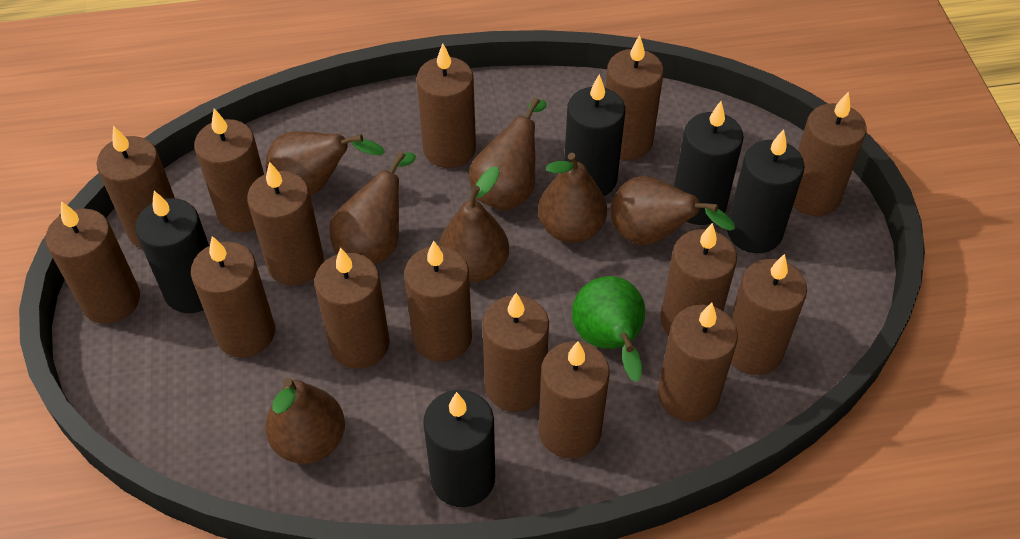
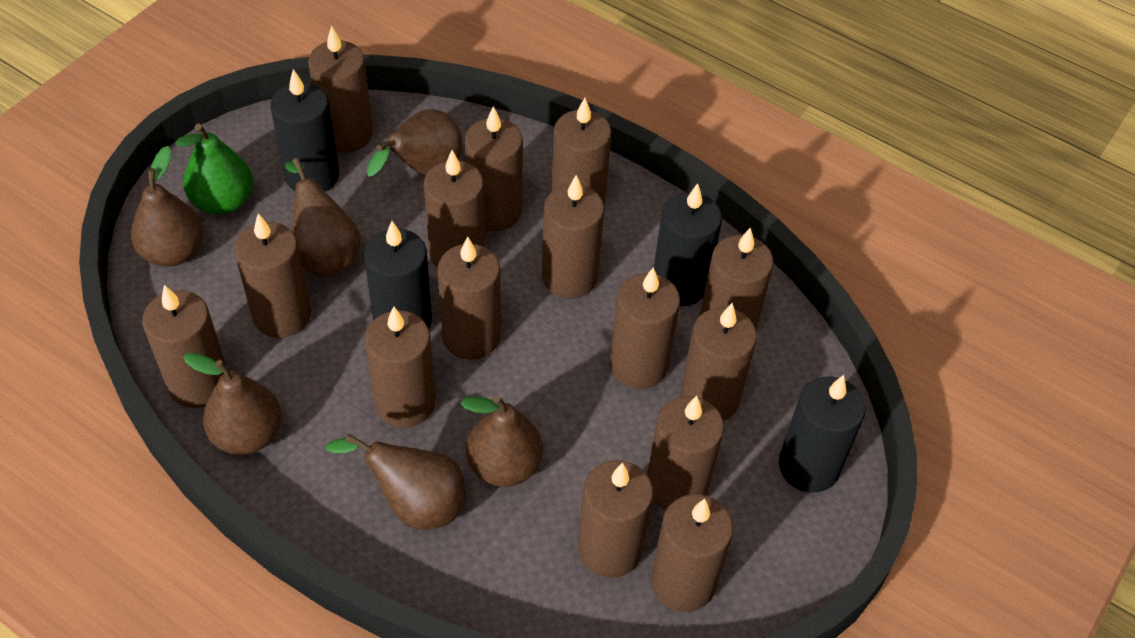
black candle: 5 -> 4
brown pear: 7 -> 6

